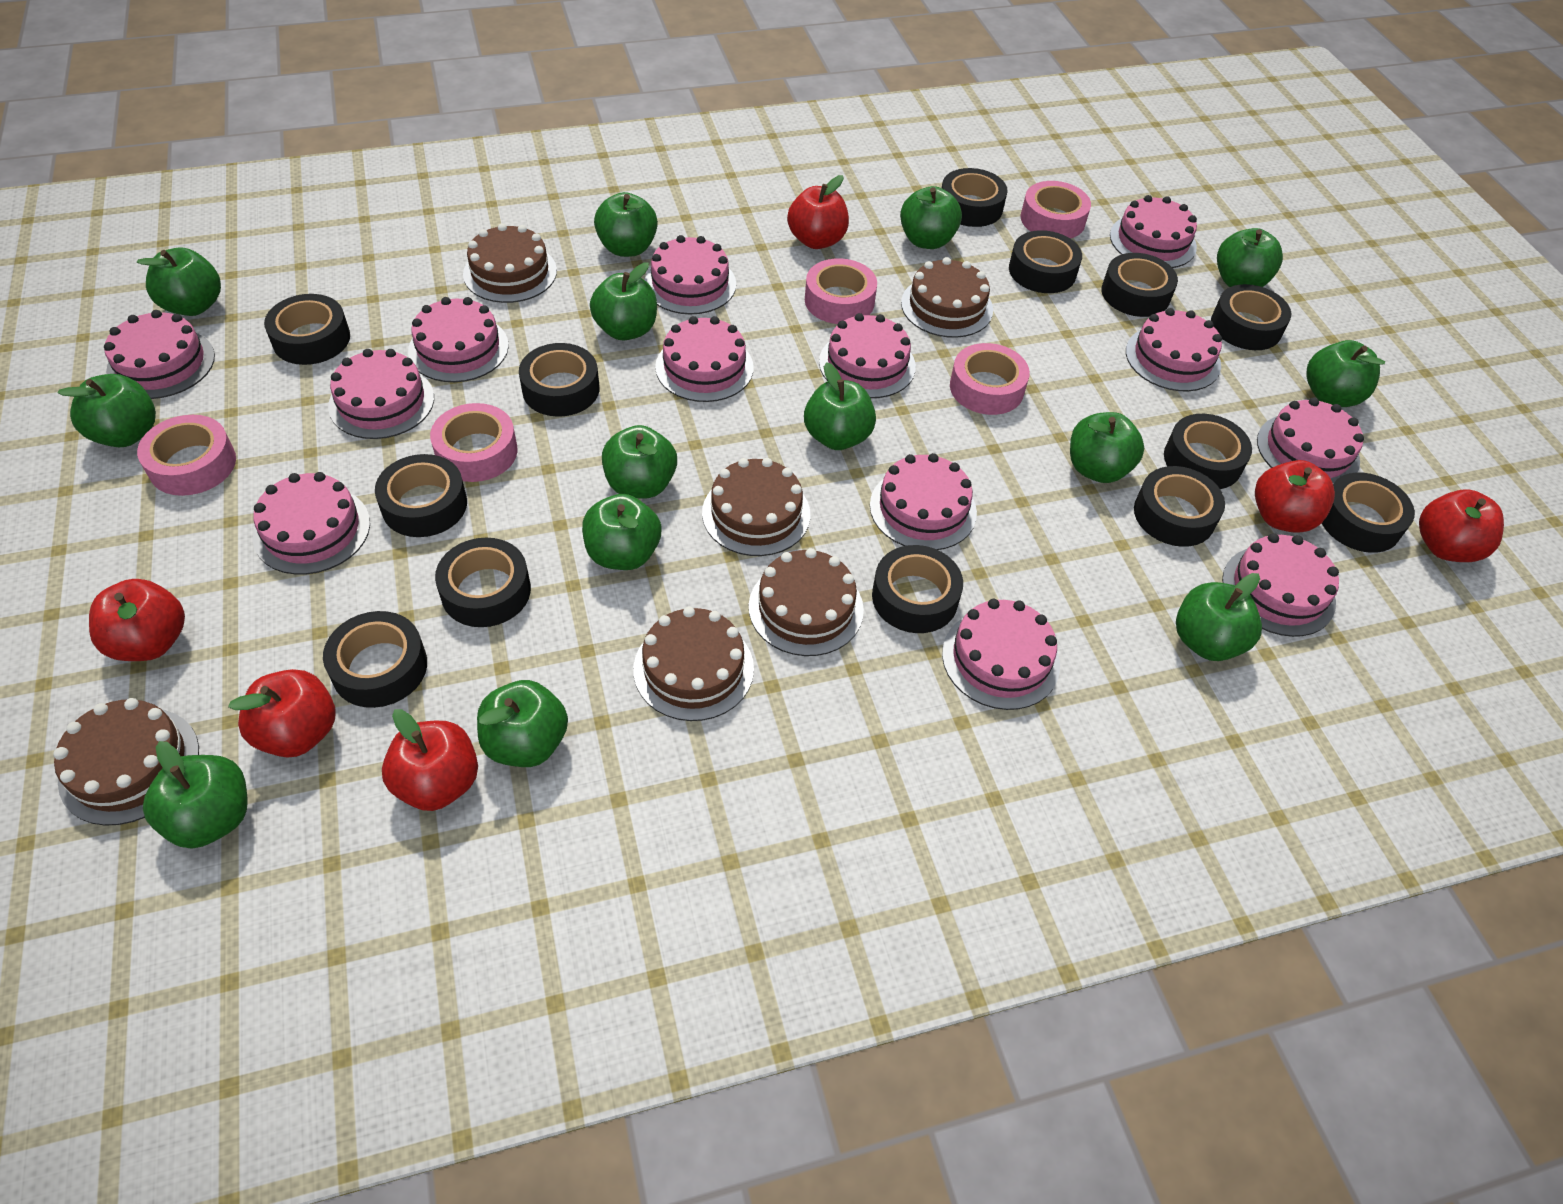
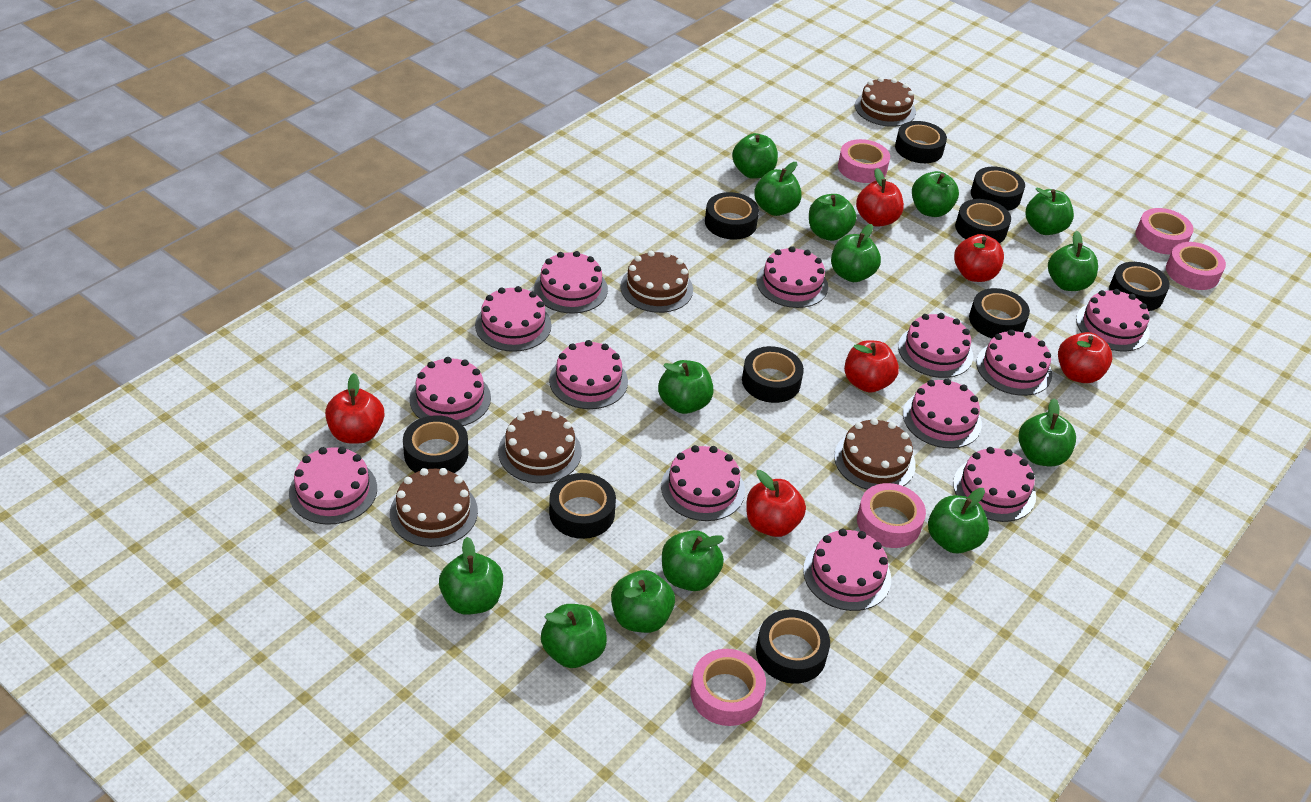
black tape: 13 -> 10
brown cake: 6 -> 5

